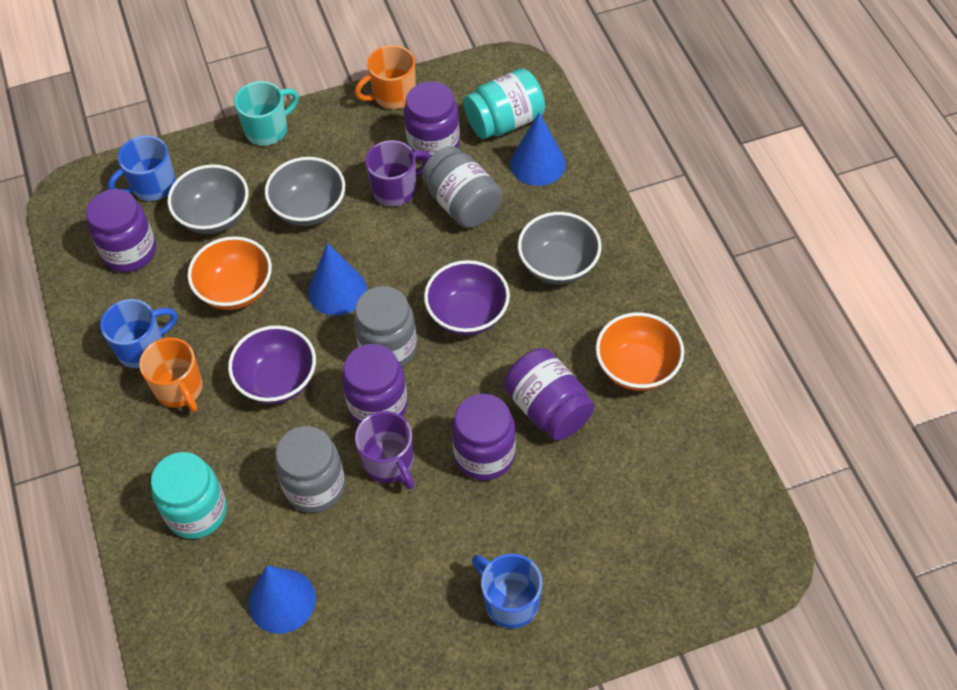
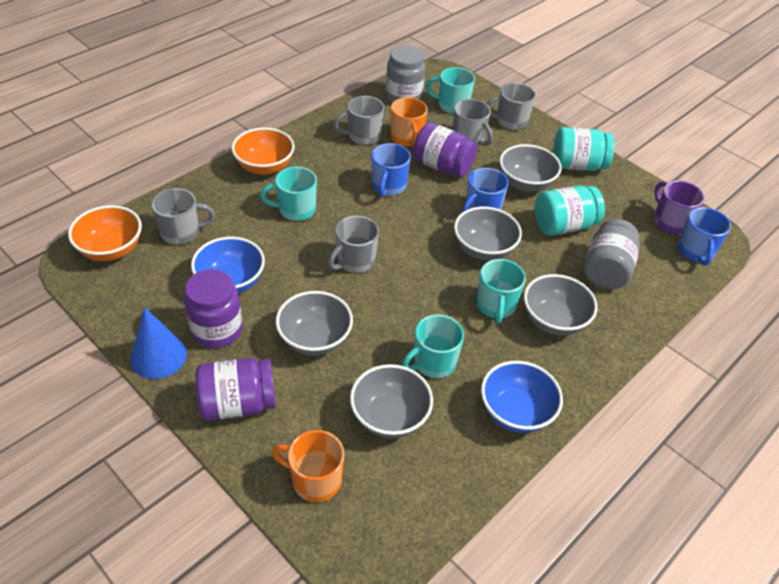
blue bowl: 0 -> 2
blue cone: 3 -> 1
grey bowl: 3 -> 5
grey jar: 3 -> 2
grey mug: 0 -> 5
purple bowl: 2 -> 0
purple jar: 5 -> 3
purple mug: 2 -> 1
turquoise mug: 1 -> 4

